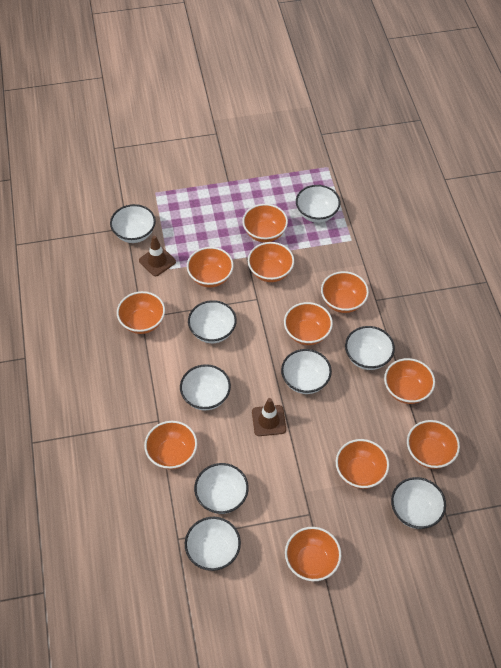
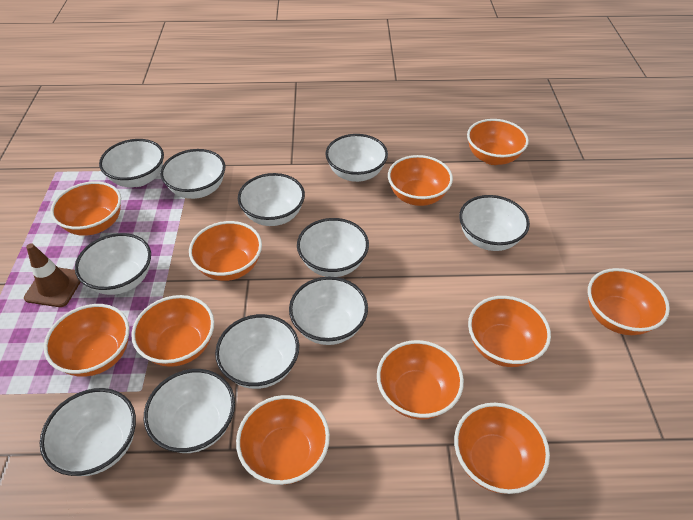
brown traffic cone: 2 -> 1
white bowl: 9 -> 11

